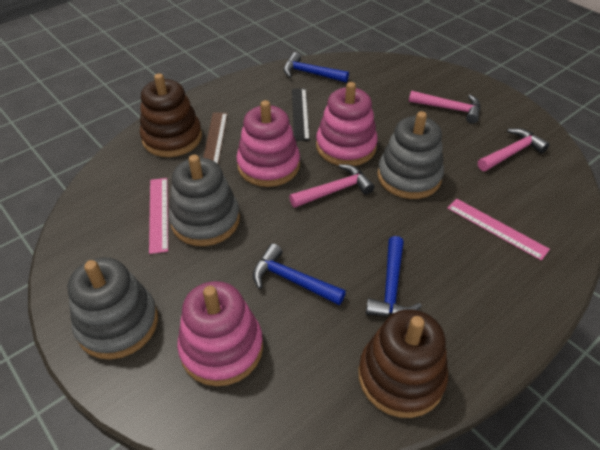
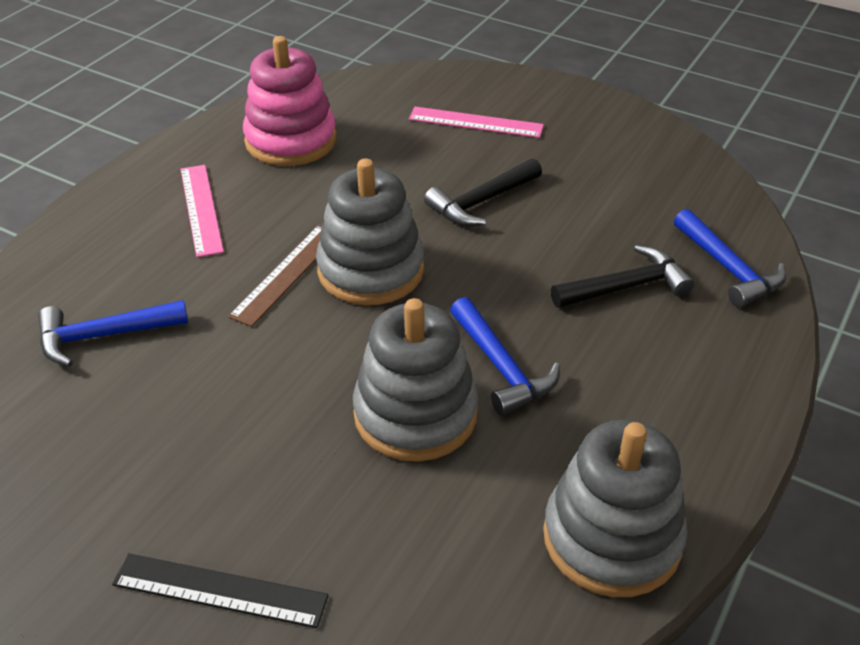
black hammer: 0 -> 2
brown stacking toy: 2 -> 0
pink hammer: 3 -> 0
pink stacking toy: 3 -> 1

